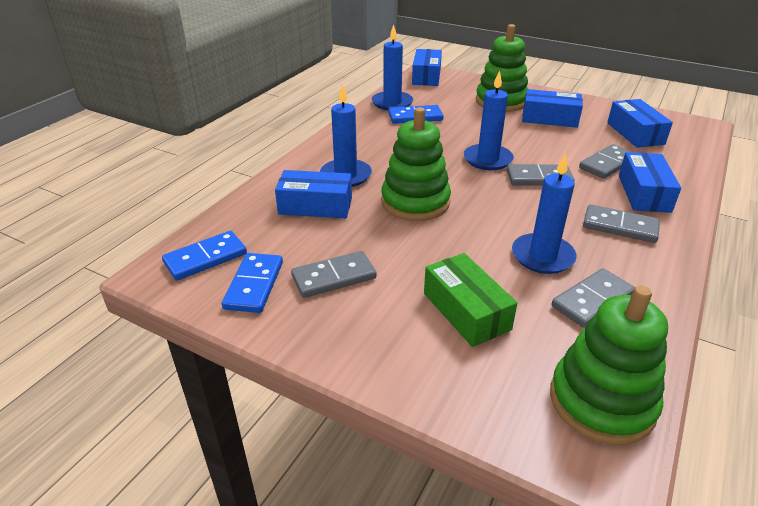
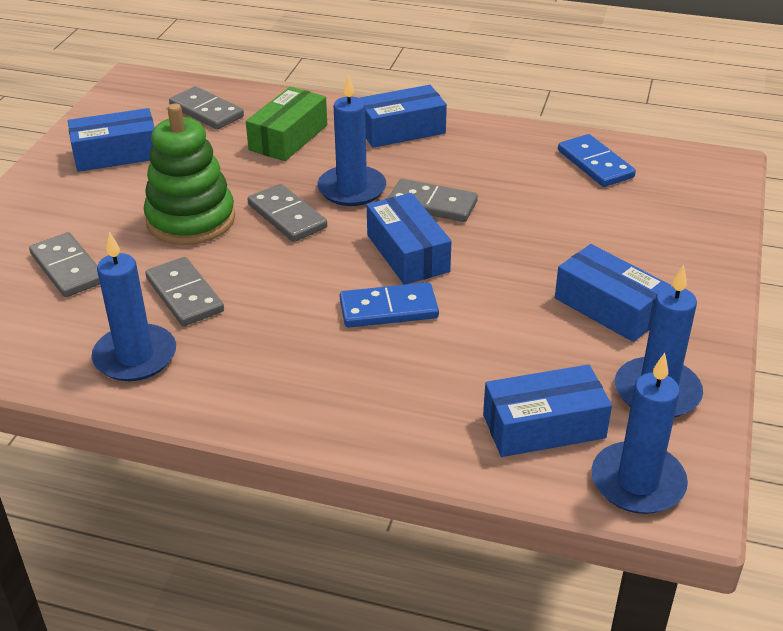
blue domino: 3 -> 2
green stacking toy: 3 -> 1

